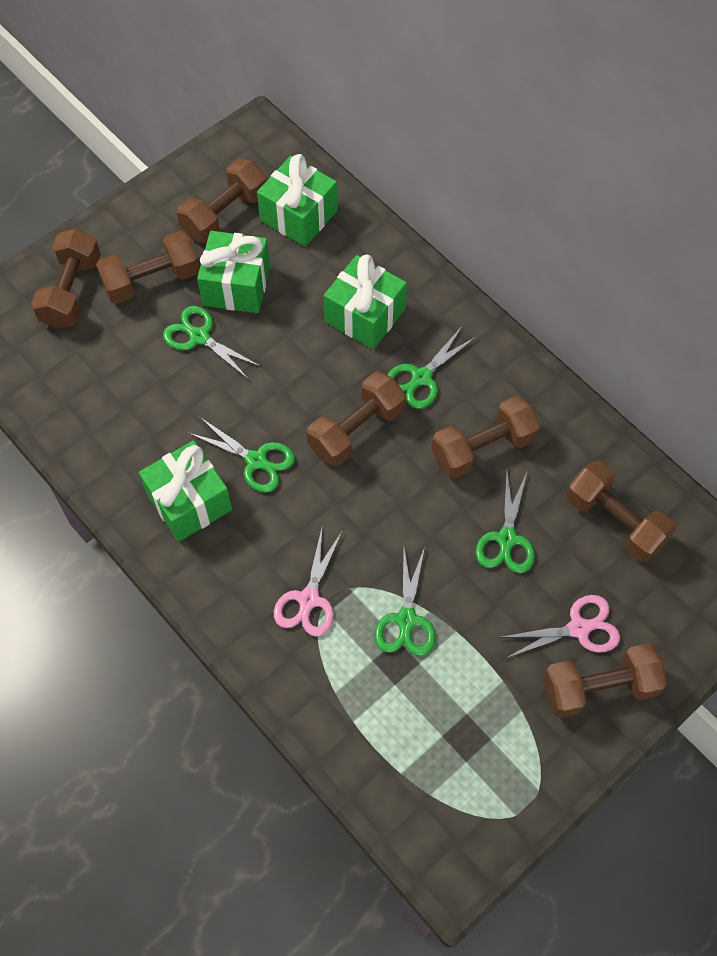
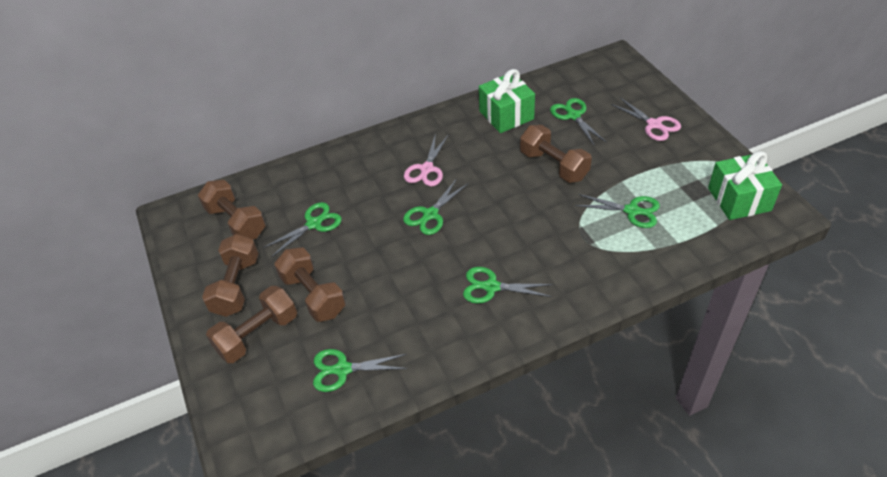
brown dumbbell: 7 -> 5
green gift: 4 -> 2
green scissors: 5 -> 6

